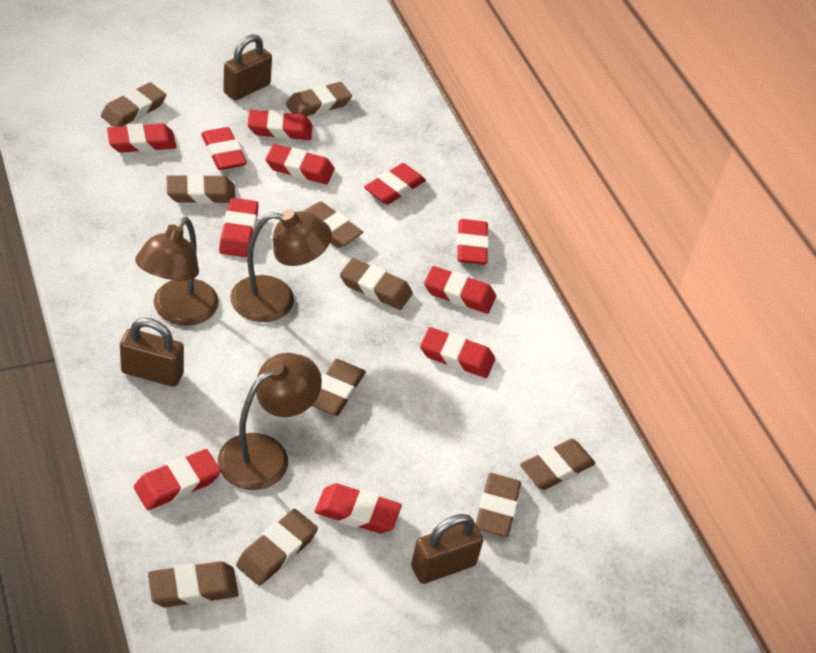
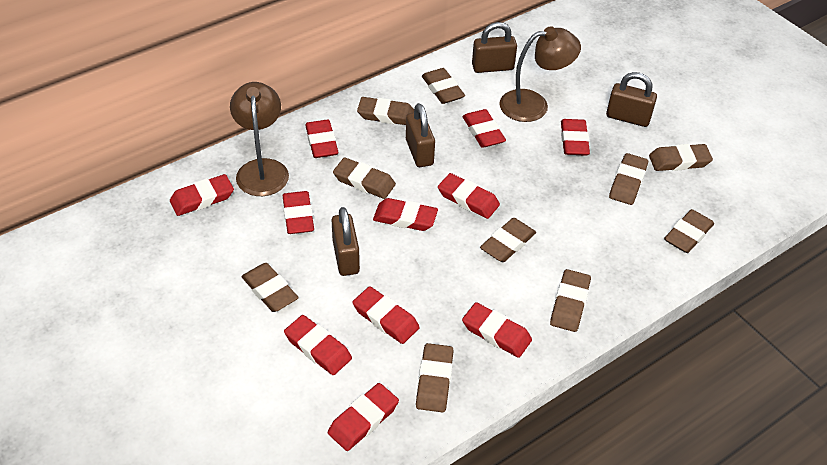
brown lamp: 3 -> 2
brown padlock: 3 -> 4

